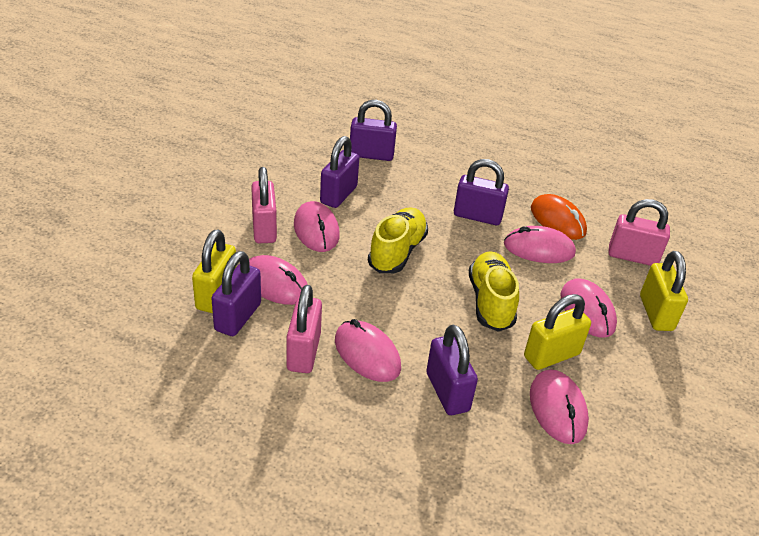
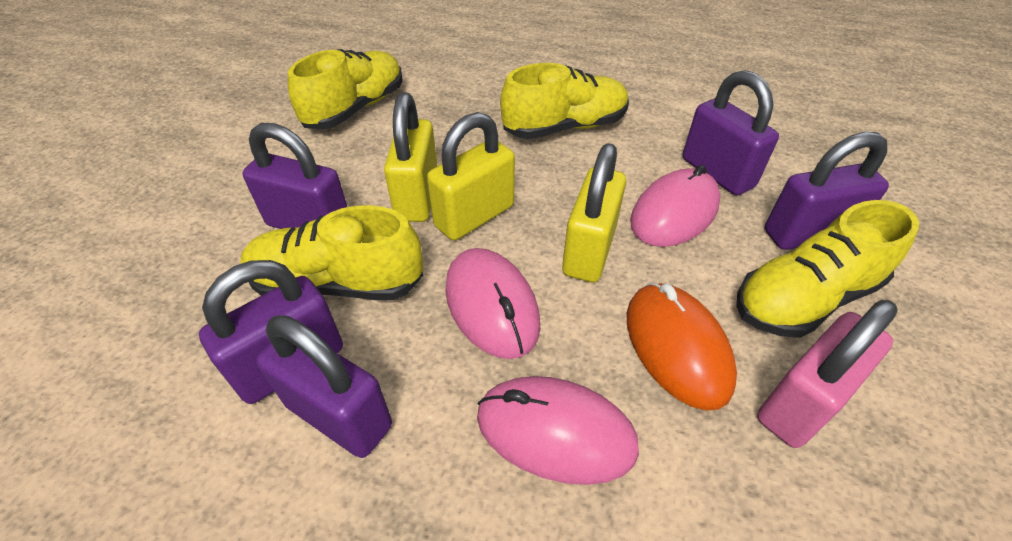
pink mouse: 6 -> 3
pink padlock: 3 -> 1
yellow shoe: 2 -> 4

